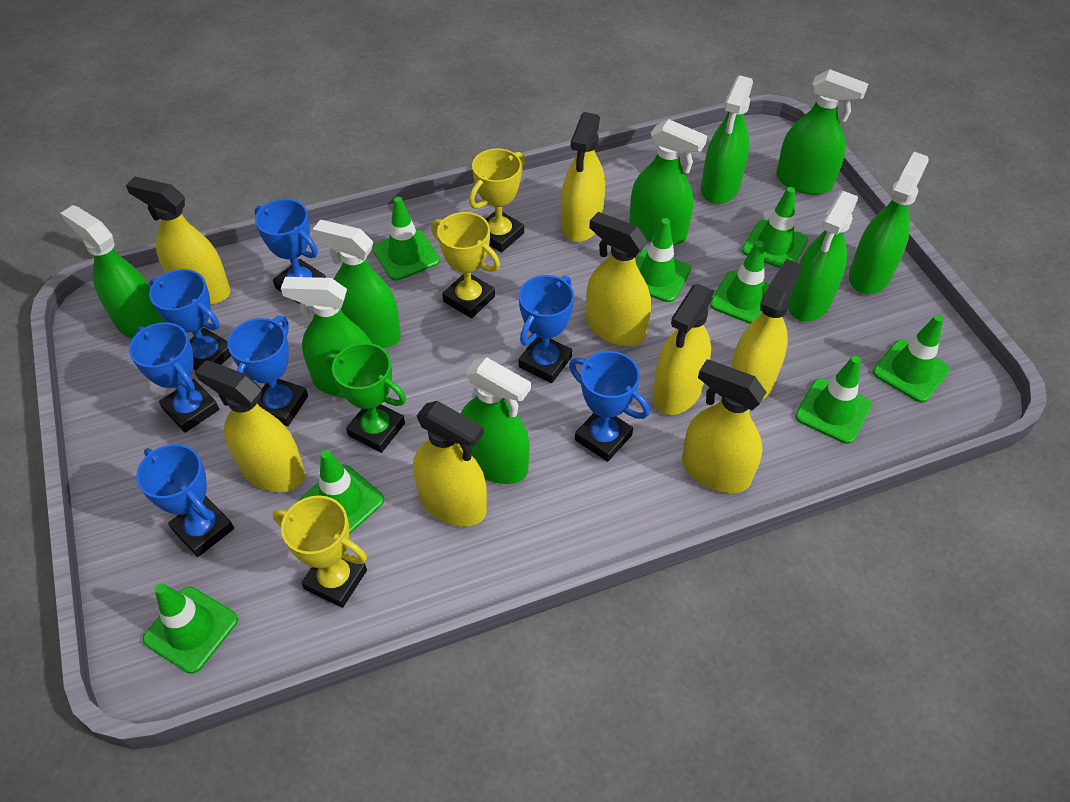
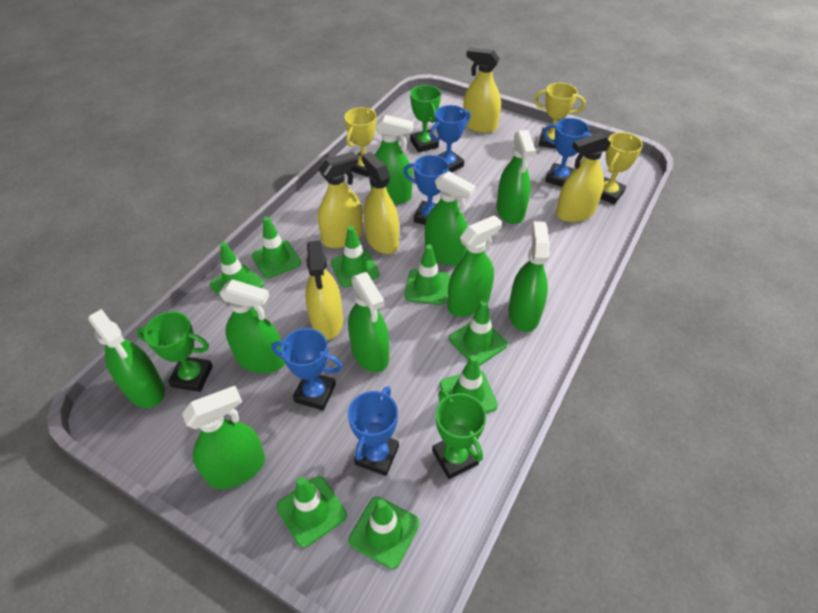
blue trophy: 7 -> 5
green trophy: 1 -> 3
yellow spray bottle: 8 -> 5

